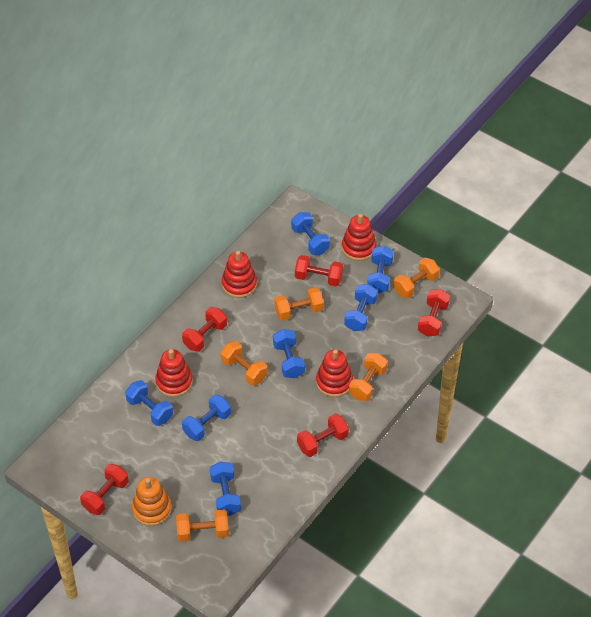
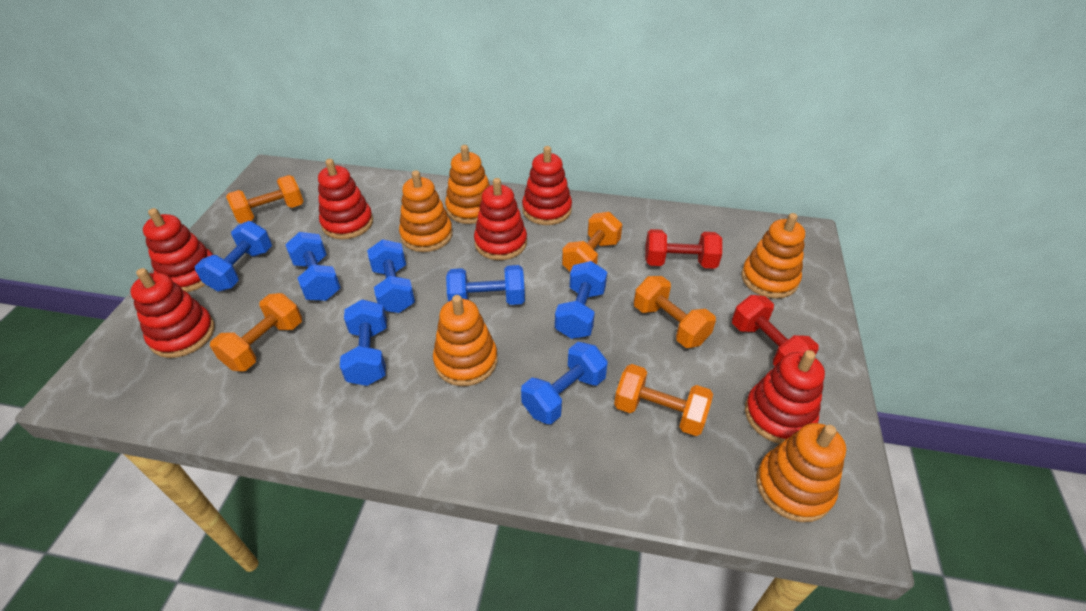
orange stacking toy: 1 -> 5
red dumbbell: 5 -> 2
red stacking toy: 4 -> 6

